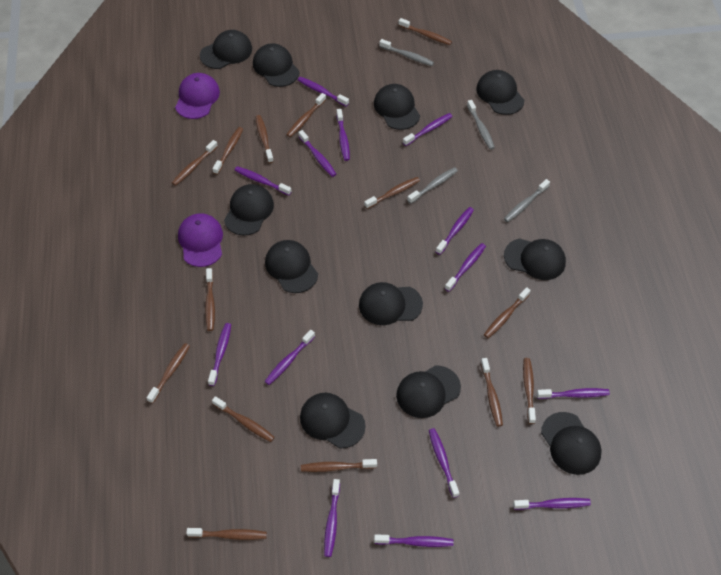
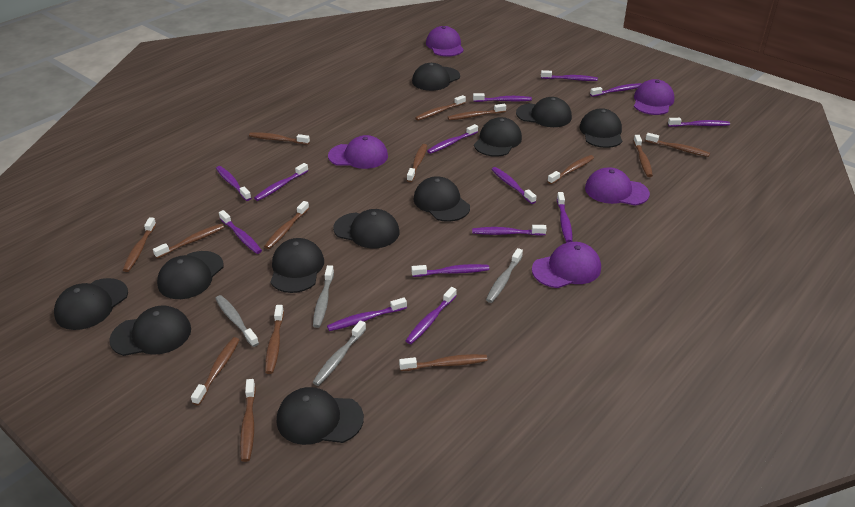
purple cap: 2 -> 5

